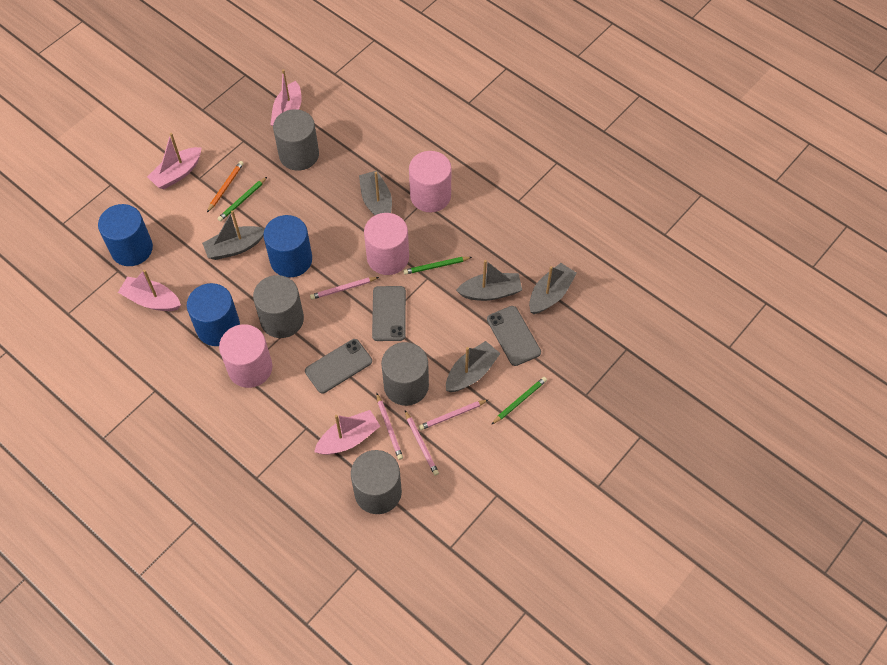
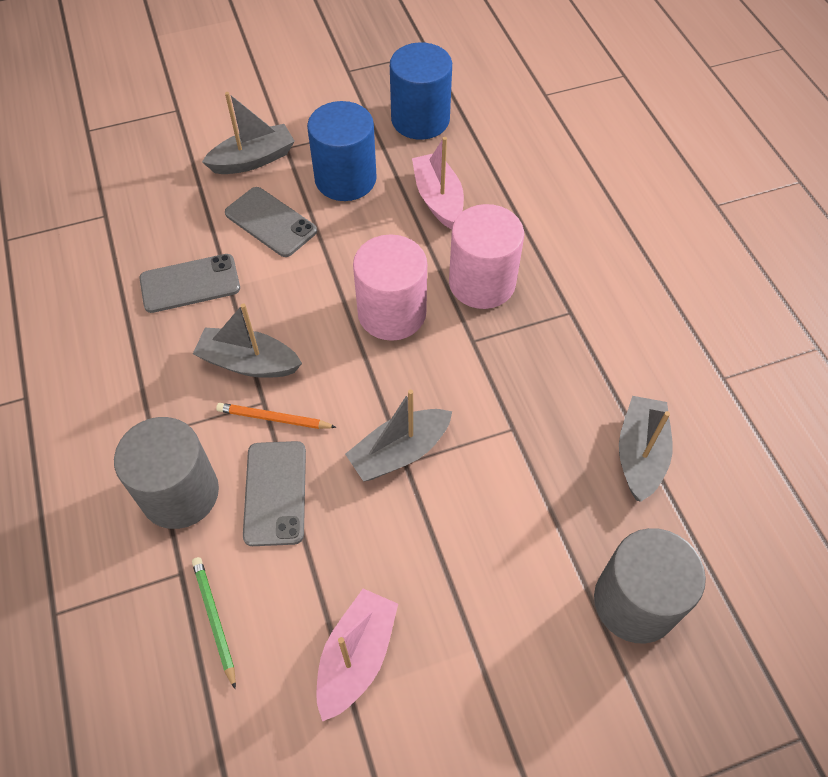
blue cylinder: 3 -> 2
green pencil: 3 -> 1
grey boat: 5 -> 4
grey cylinder: 4 -> 2
pink boat: 4 -> 2
pink cylinder: 3 -> 2
pink pencil: 4 -> 0

